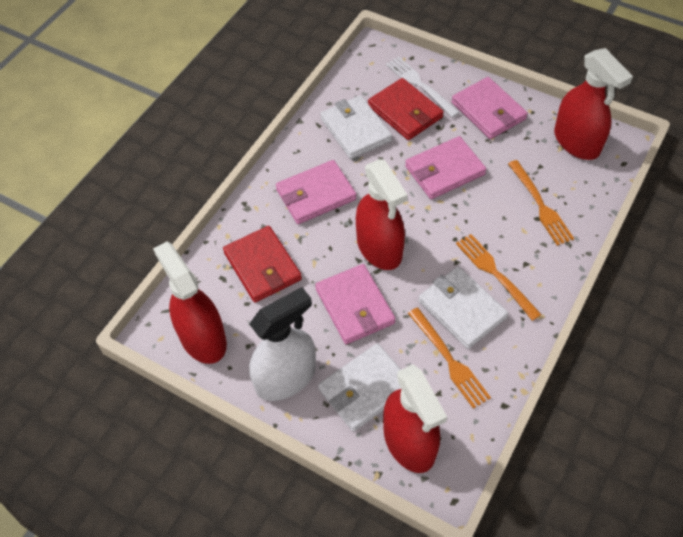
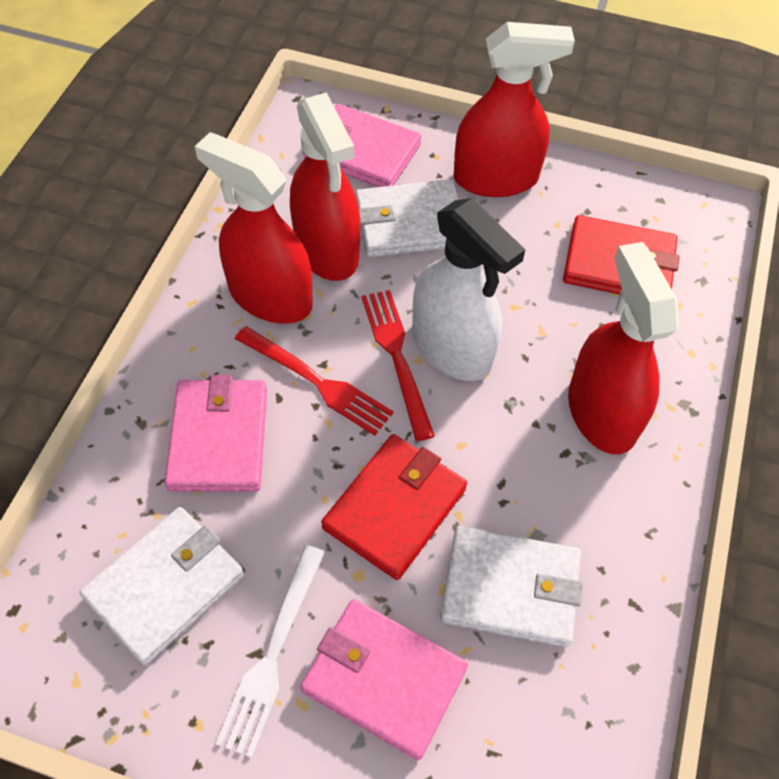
orange fork: 3 -> 0
pink wallet: 4 -> 3
red fork: 0 -> 2

